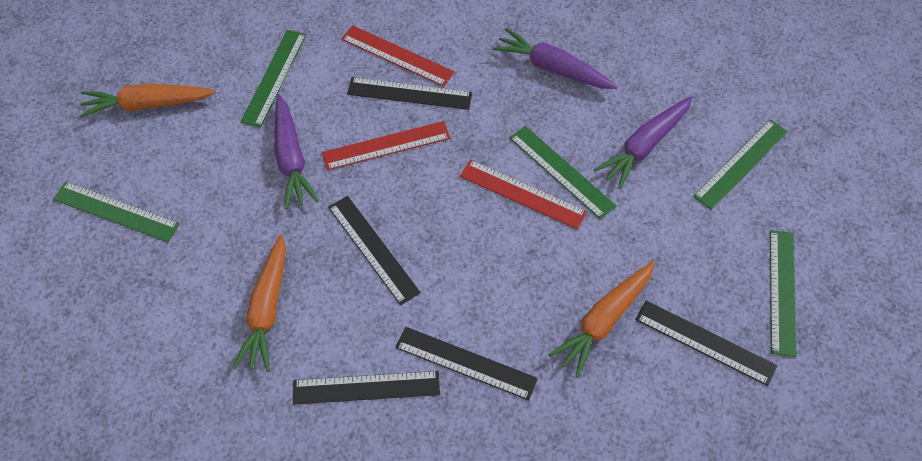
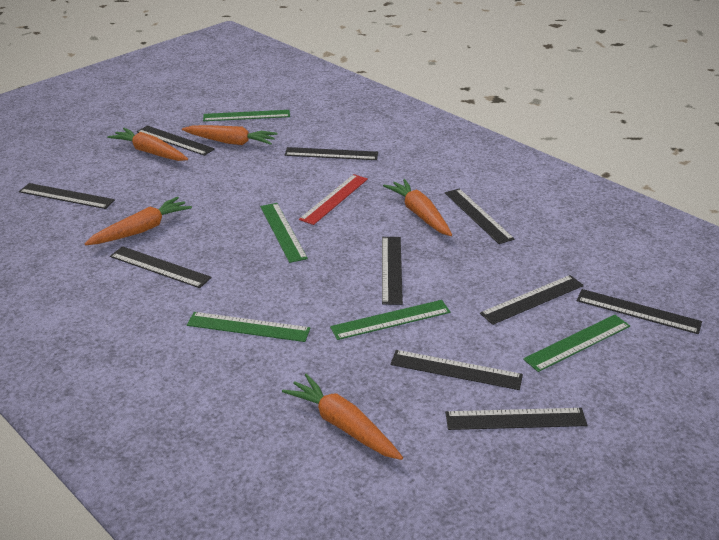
black ruler: 5 -> 10
orange carrot: 3 -> 5
purple carrot: 3 -> 0
red ruler: 3 -> 1

